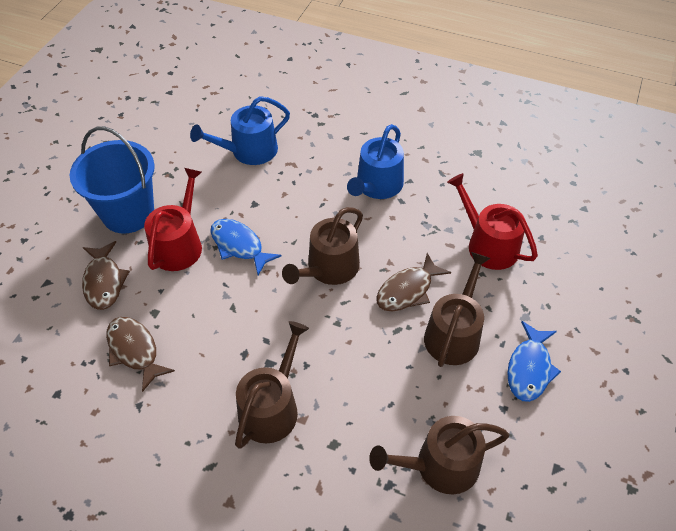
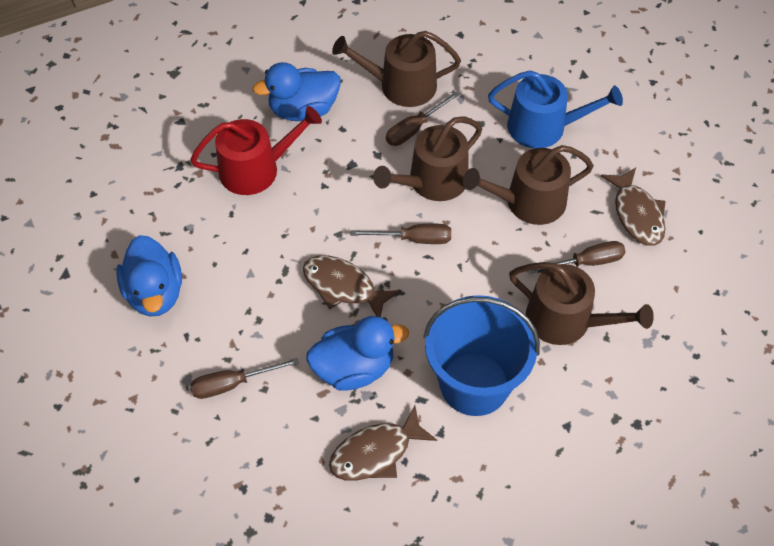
blue duck: 0 -> 3
blue fish: 2 -> 0
blue watering can: 2 -> 1
brown screwdriver: 0 -> 4
red watering can: 2 -> 1

